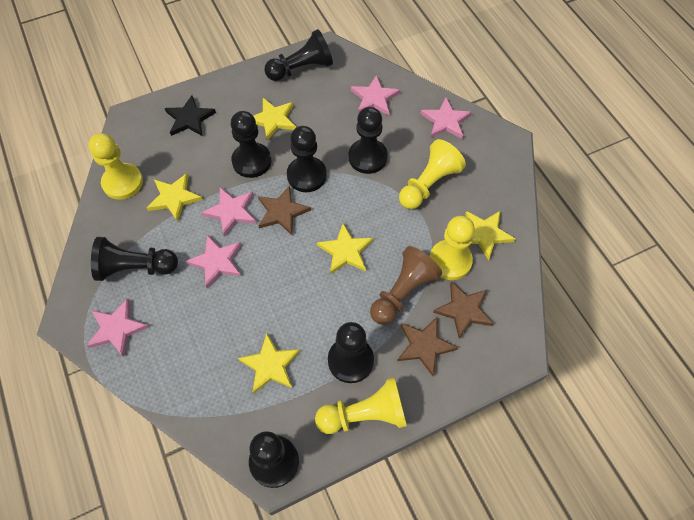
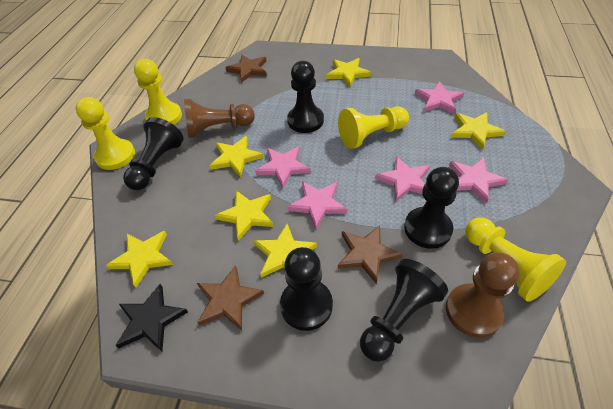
black pawn: 7 -> 5
brown pawn: 1 -> 2
yellow star: 5 -> 6

